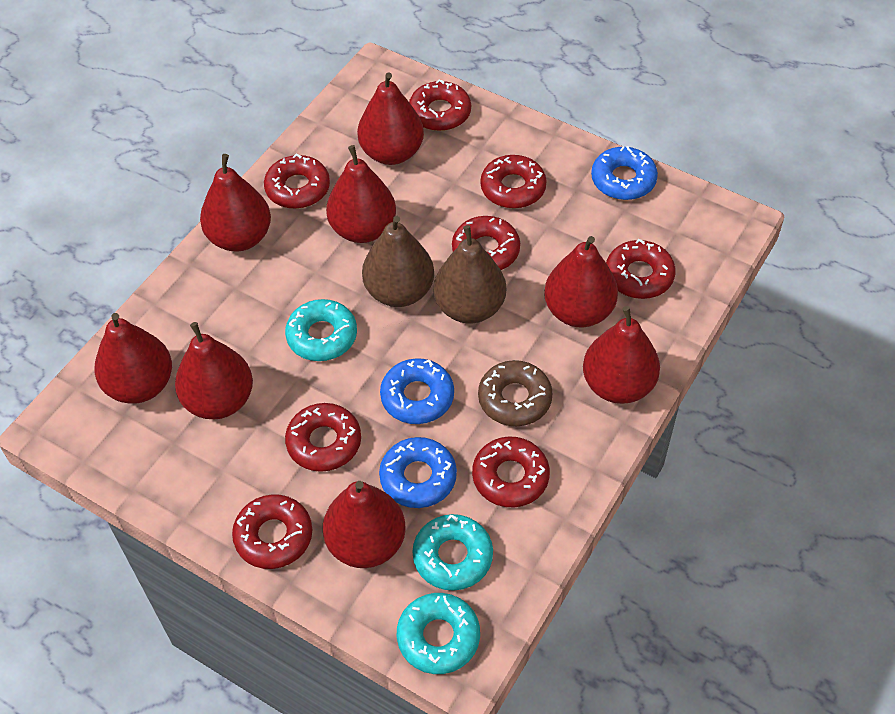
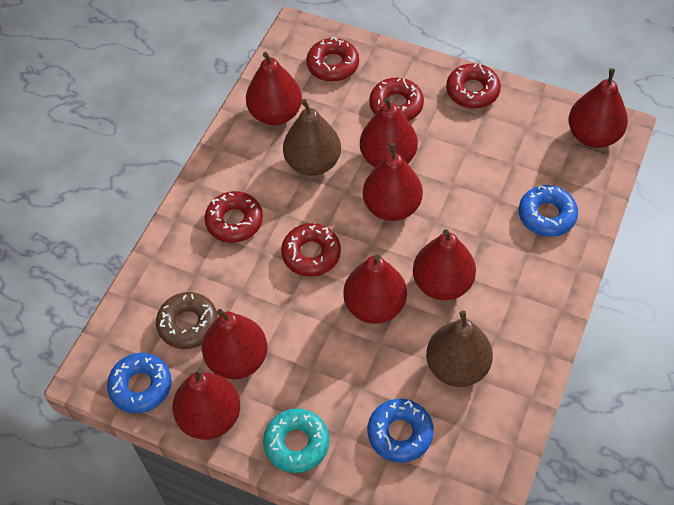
red donut: 8 -> 5
turquoise donut: 3 -> 1

